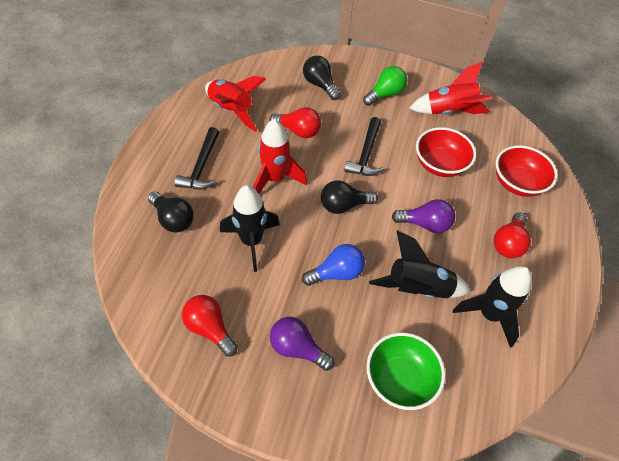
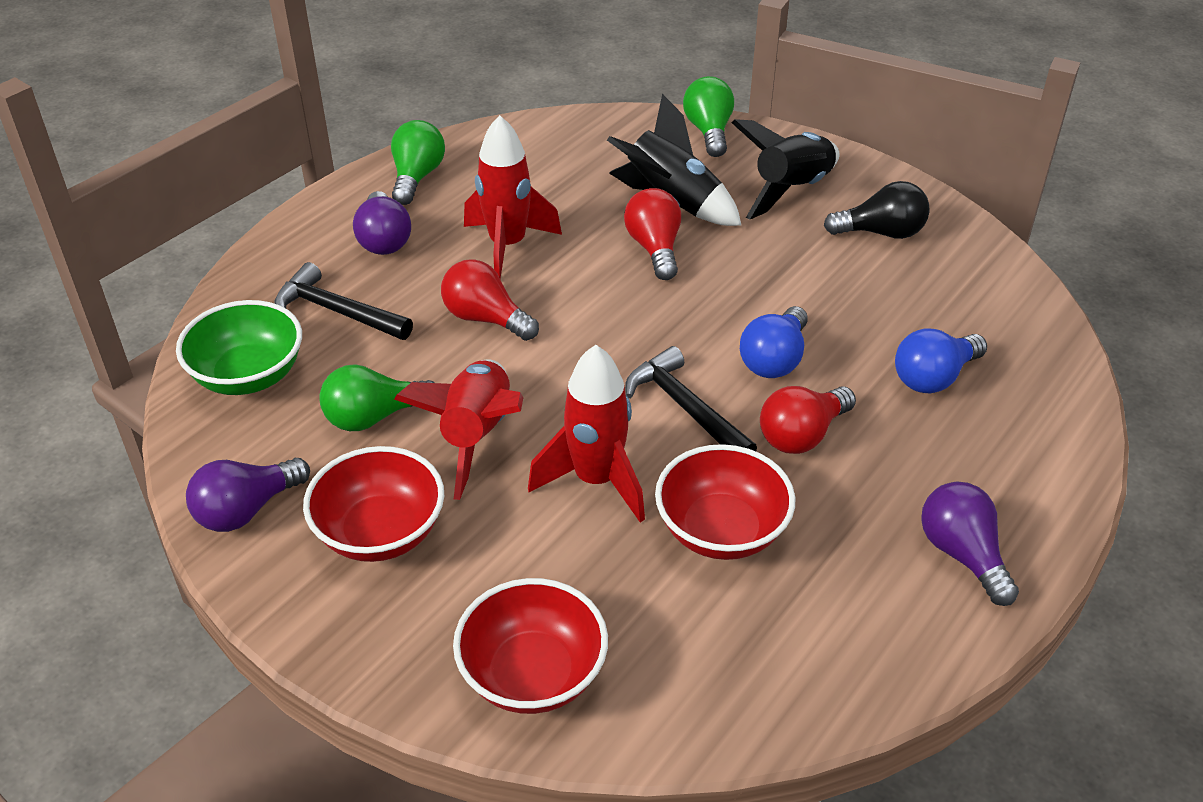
black light bulb: 3 -> 1
black rocket: 3 -> 2
blue light bulb: 1 -> 2
green light bulb: 1 -> 3
purple light bulb: 2 -> 3
red bowl: 2 -> 3

